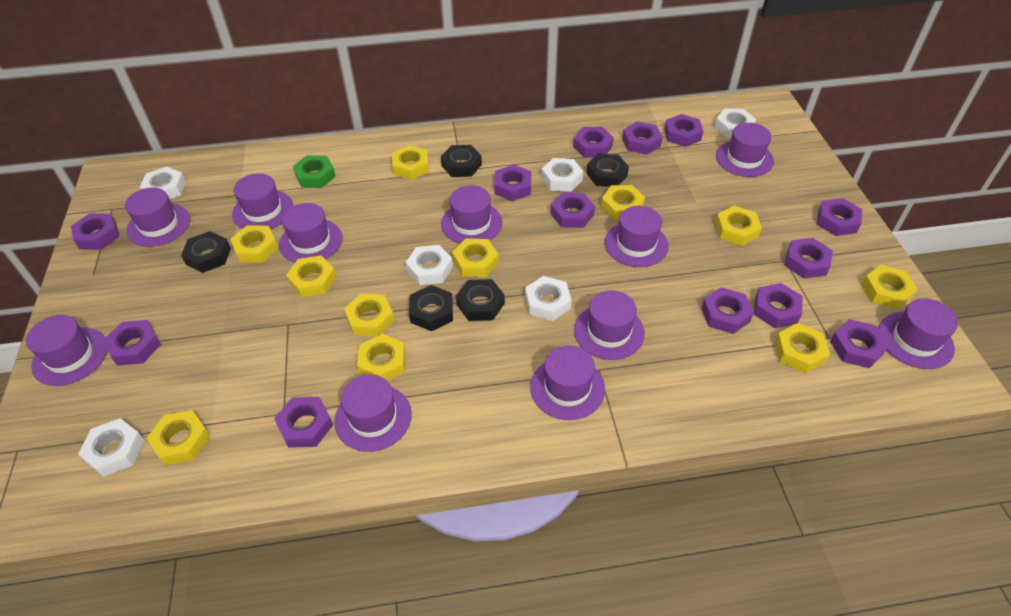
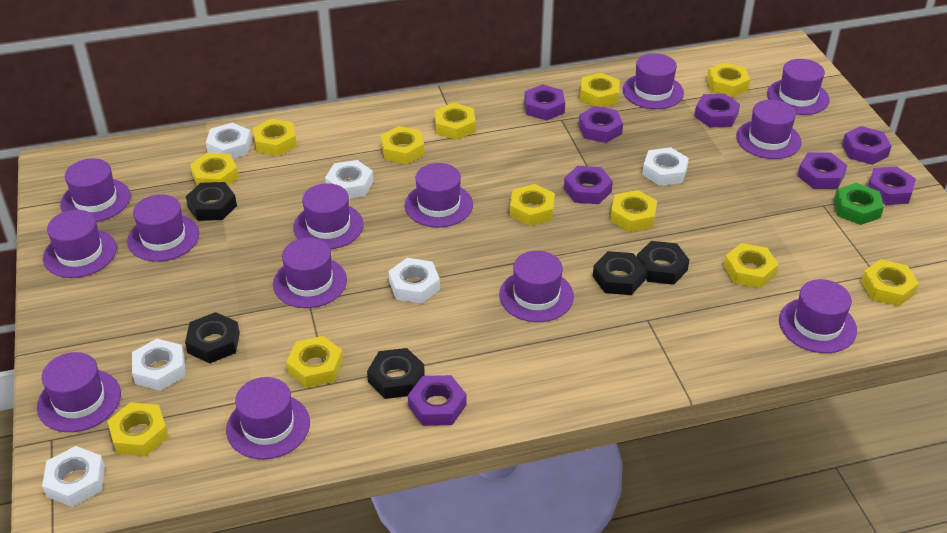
purple hat: 11 -> 13
purple nut: 13 -> 8
yellow nut: 11 -> 12

